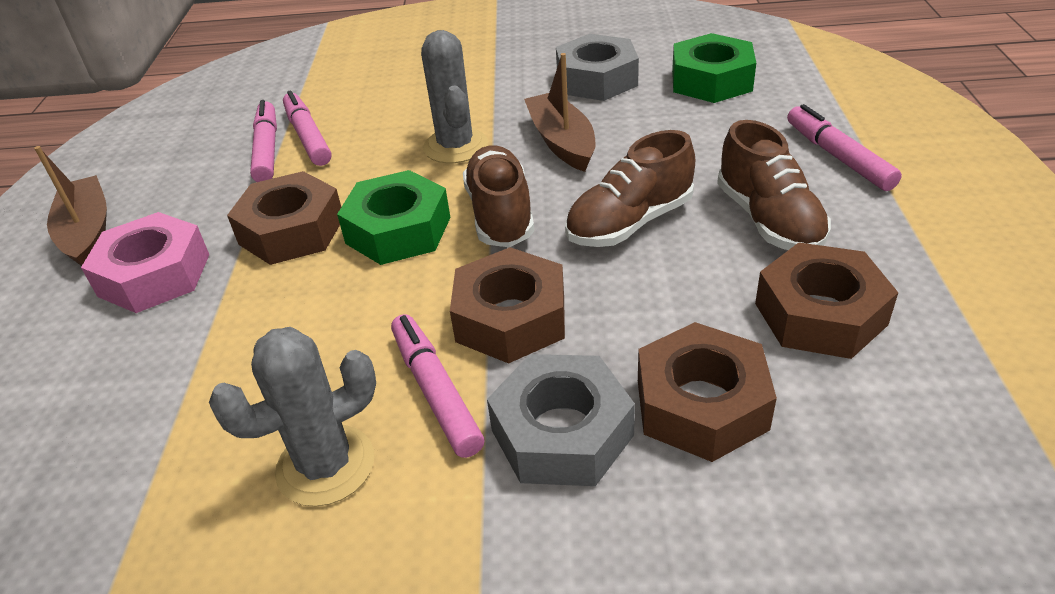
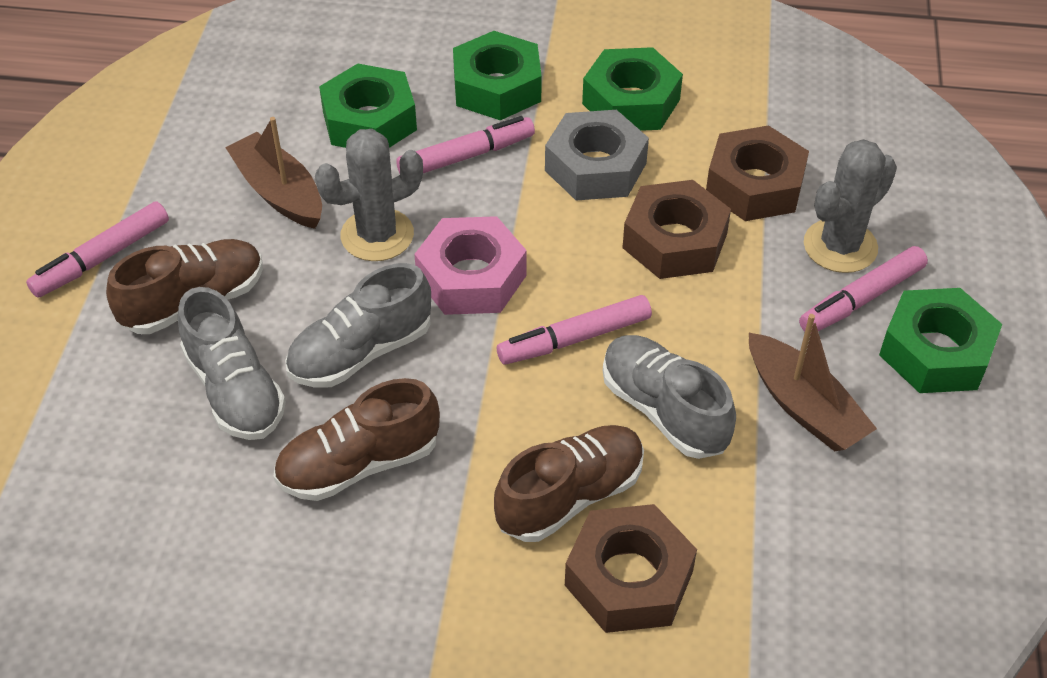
brown nut: 4 -> 3
green nut: 2 -> 4
grey nut: 2 -> 1
grey shoe: 0 -> 3

